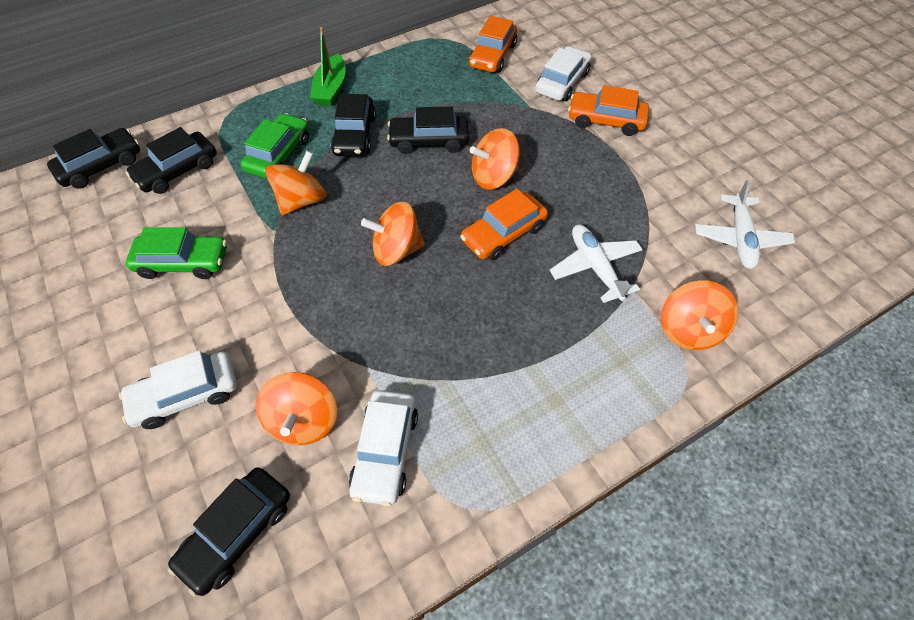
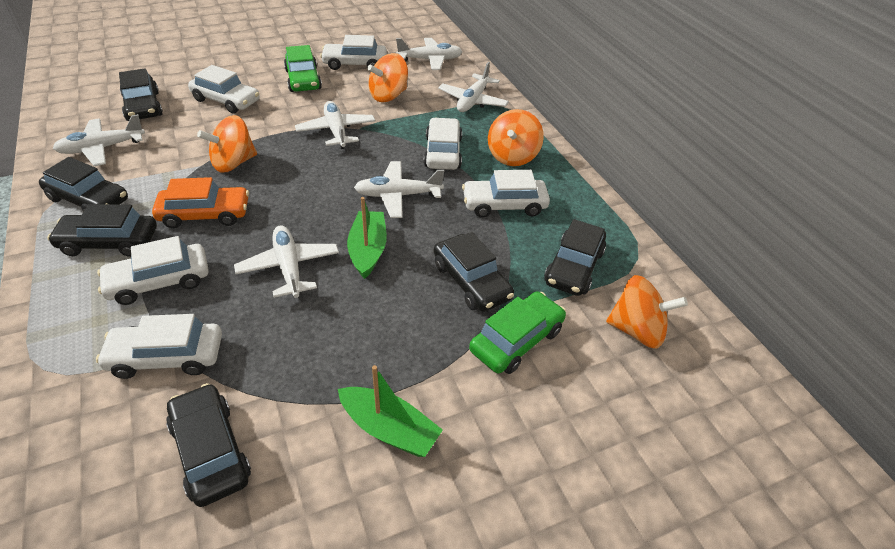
black car: 5 -> 6
green boat: 1 -> 2
orange car: 3 -> 1
orange spinning top: 5 -> 4
white car: 3 -> 6
white plane: 2 -> 6

